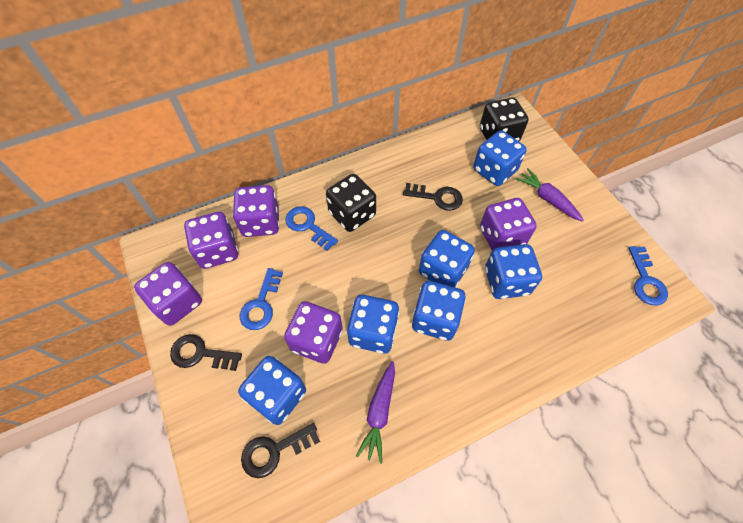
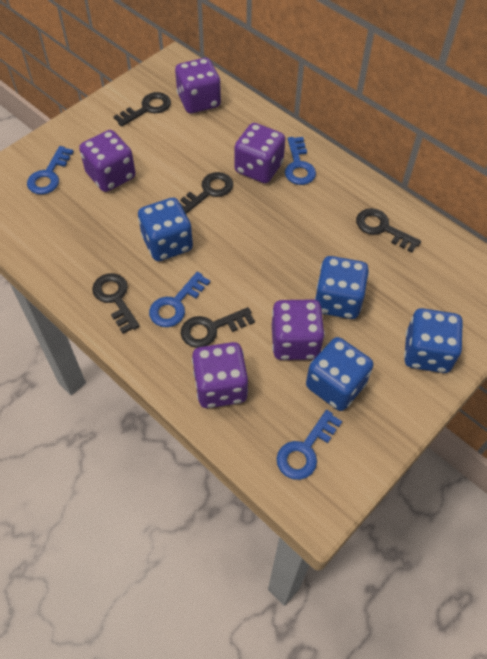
black dice: 2 -> 0
black key: 3 -> 5
blue dice: 6 -> 4
blue key: 3 -> 4
purple carrot: 2 -> 0

